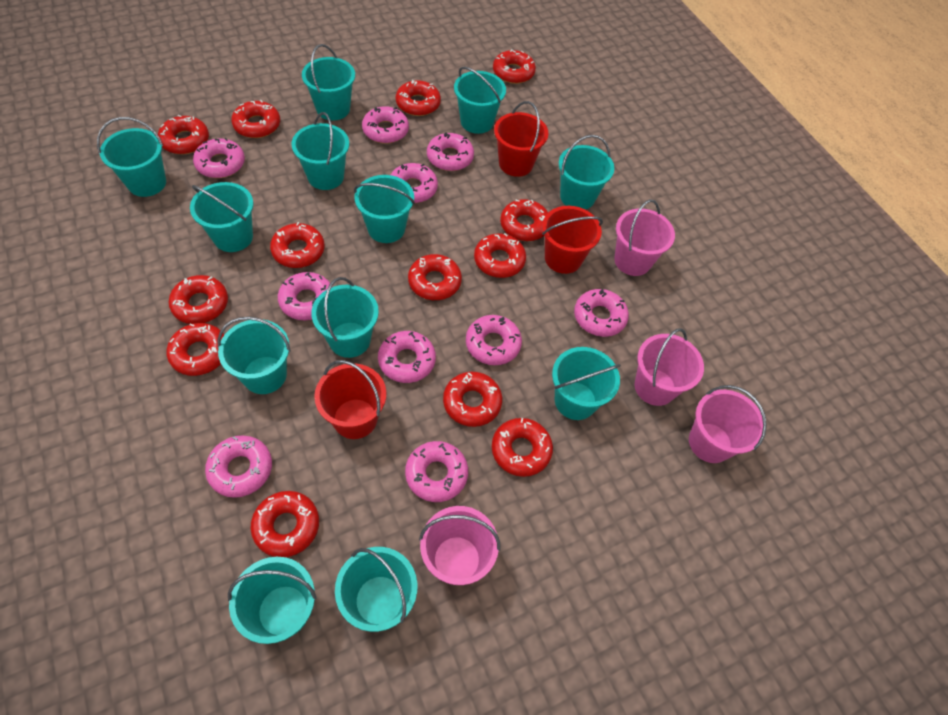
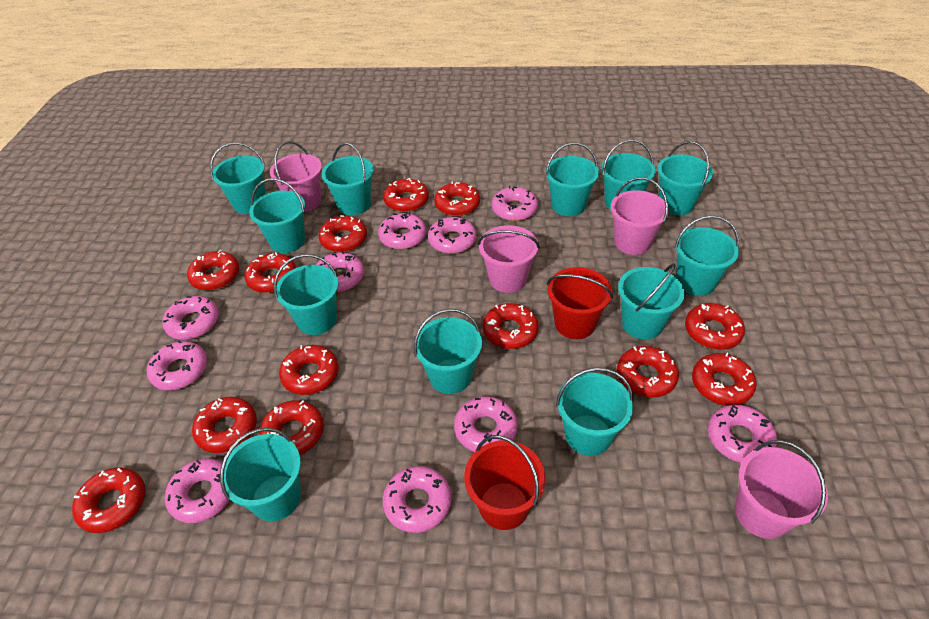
red bucket: 3 -> 2

